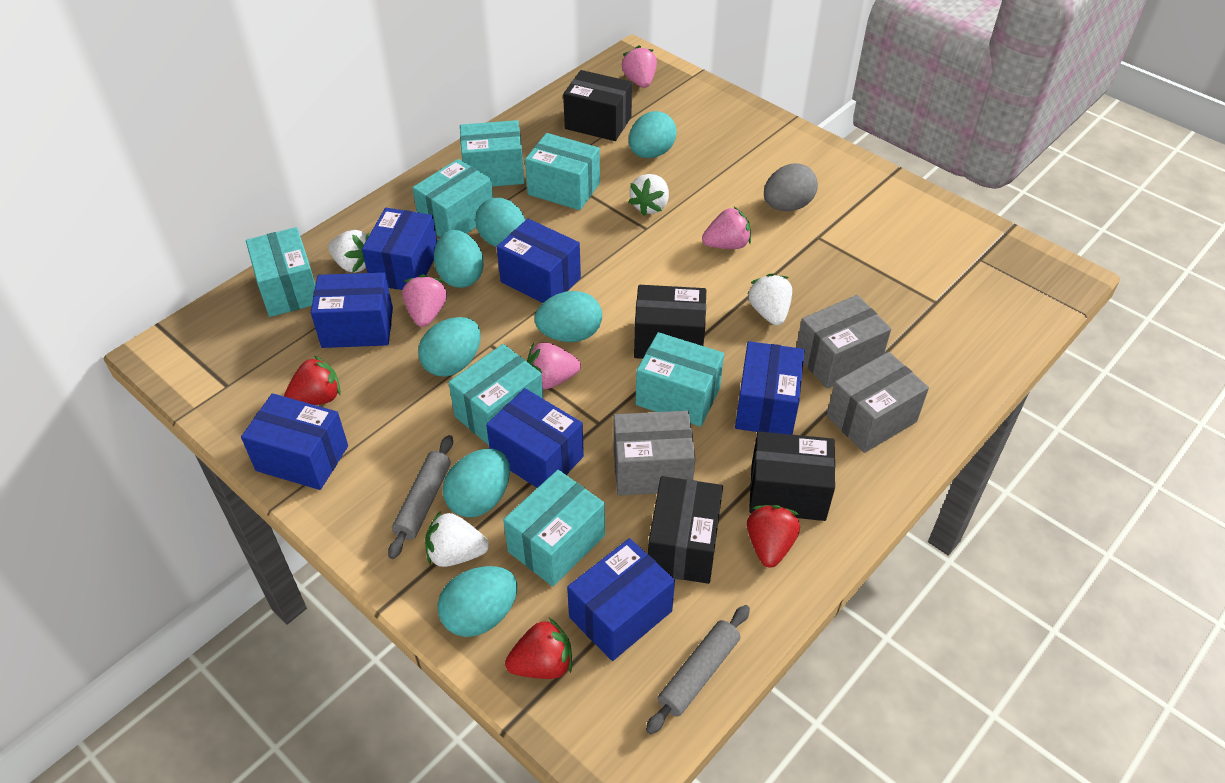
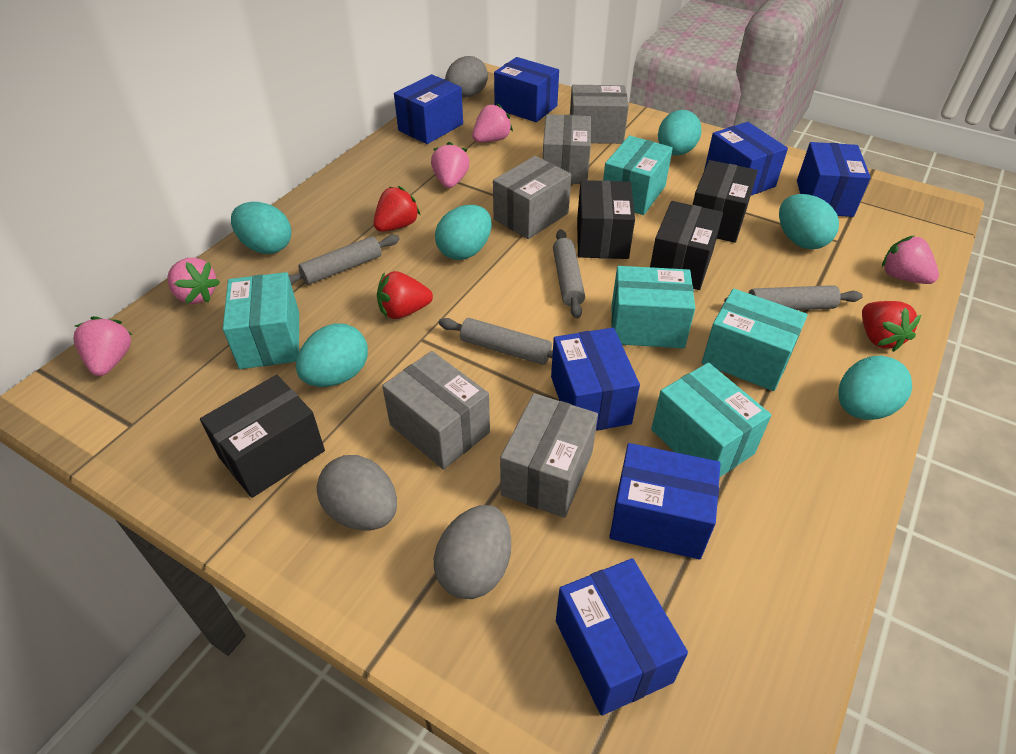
grey box: 3 -> 5
grey egg: 1 -> 3
grey rolling pin: 2 -> 4
pink strawberry: 4 -> 5
turquoise box: 7 -> 5
turquoise egg: 7 -> 6
white strawberry: 4 -> 0

